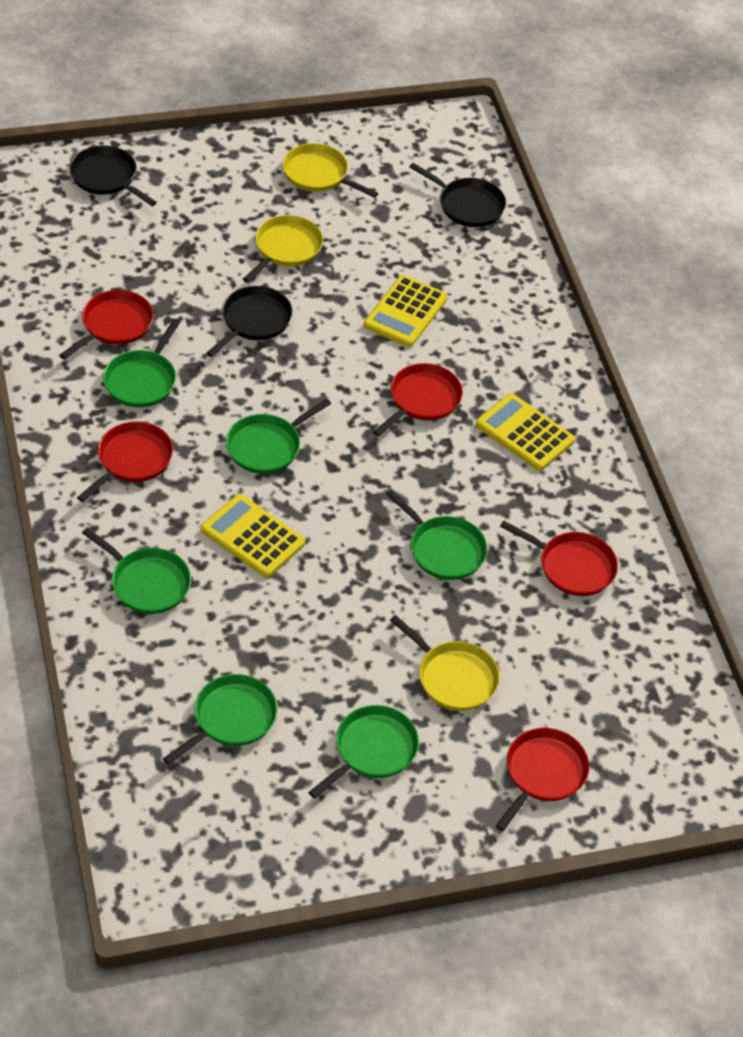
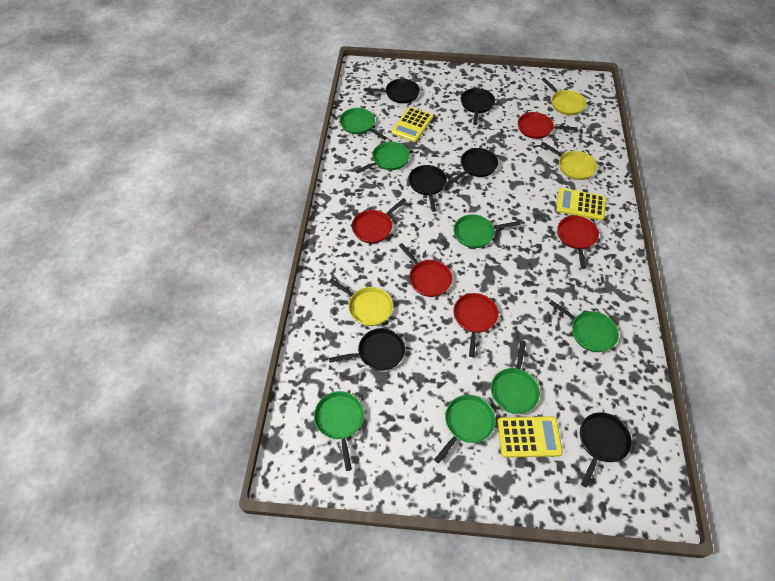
black pan: 3 -> 6
green pan: 6 -> 7

